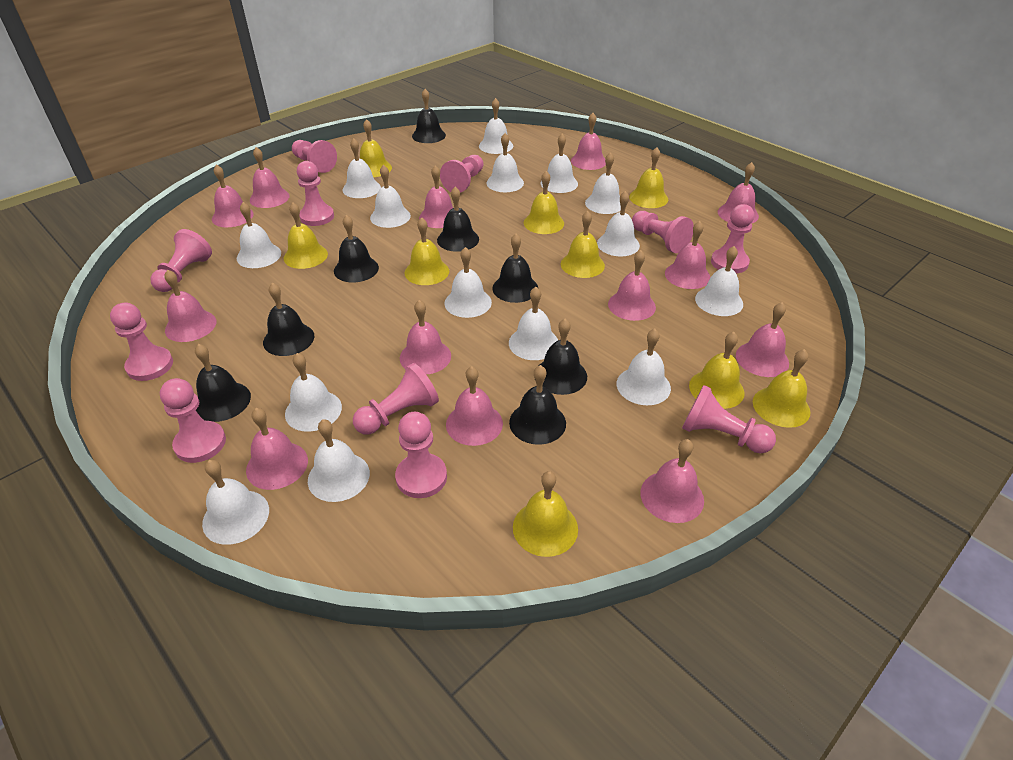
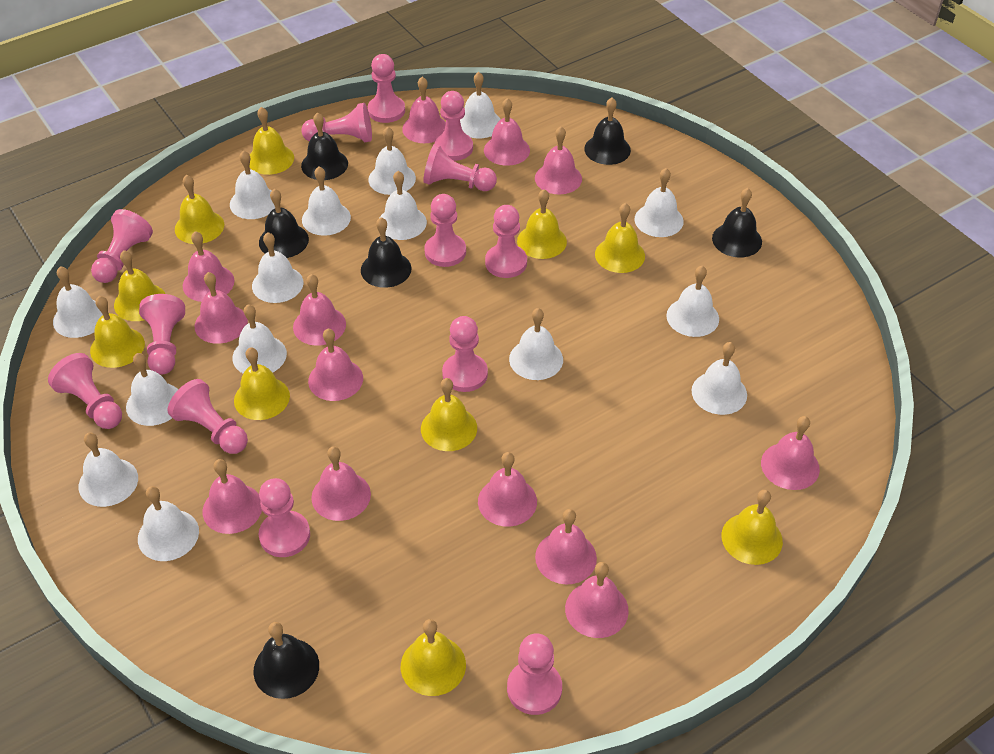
black bell: 8 -> 6
pink pawn: 11 -> 13
yellow bell: 9 -> 10

